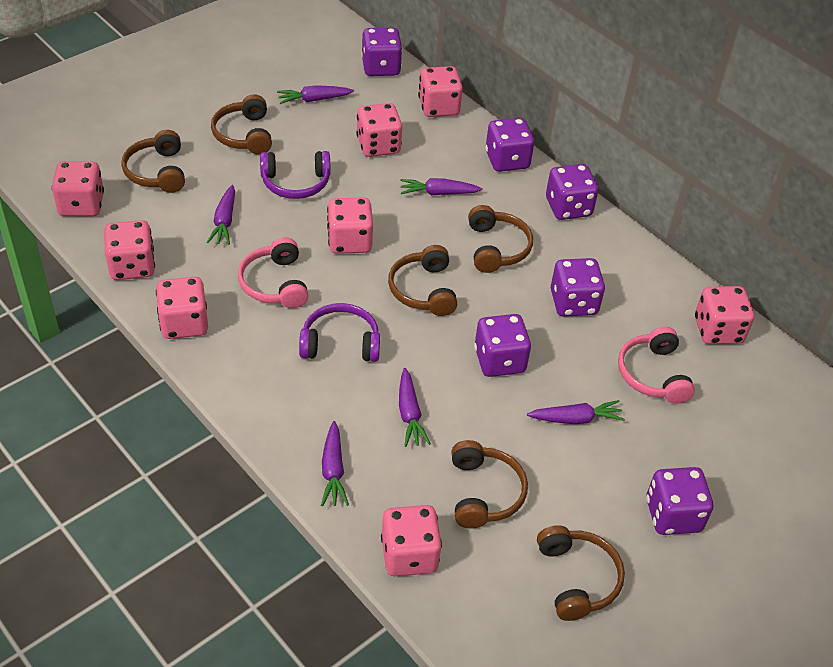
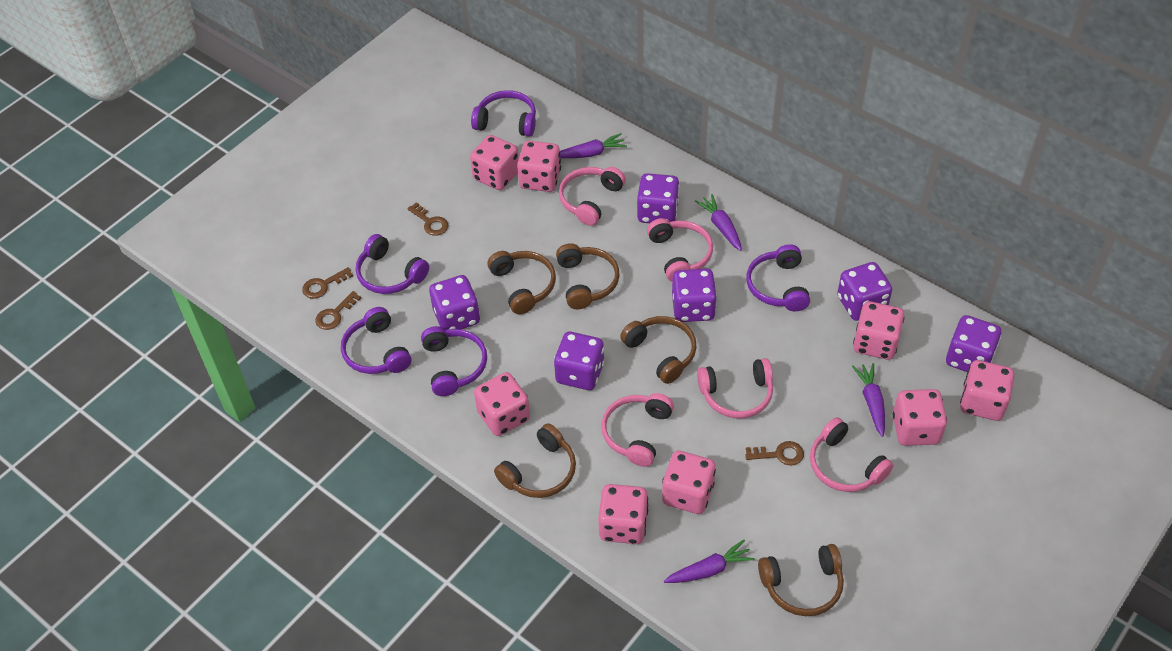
brown headphones: 6 -> 5
brown key: 0 -> 4
pink headphones: 2 -> 5
purple carrot: 6 -> 4
purple headphones: 2 -> 5

